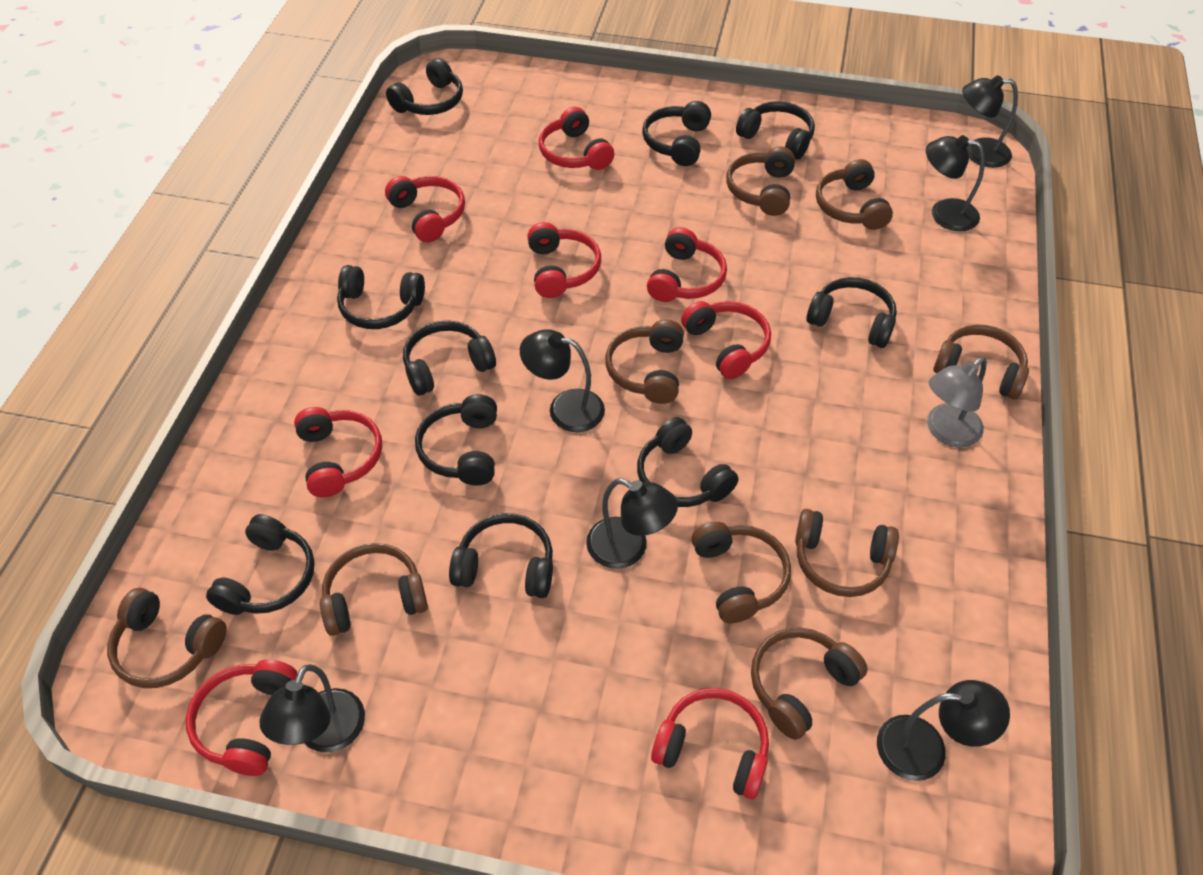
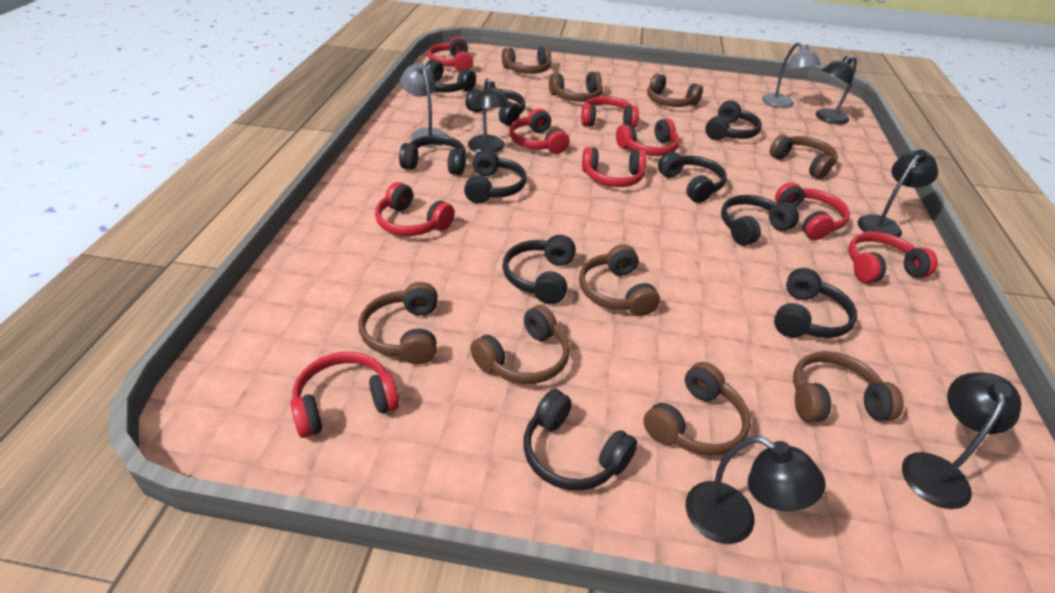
black lamp: 6 -> 5
grey lamp: 1 -> 2
red headphones: 8 -> 9

